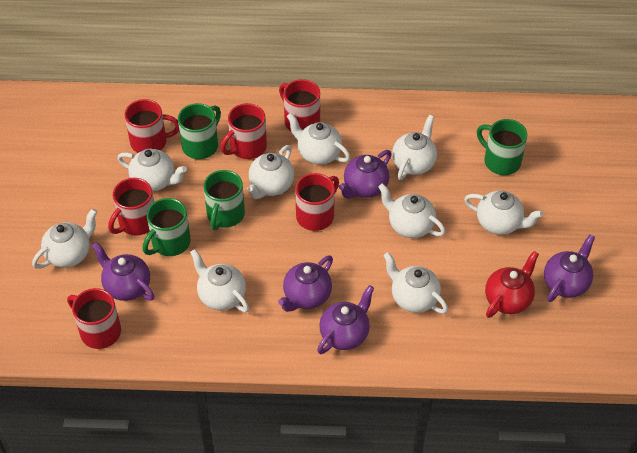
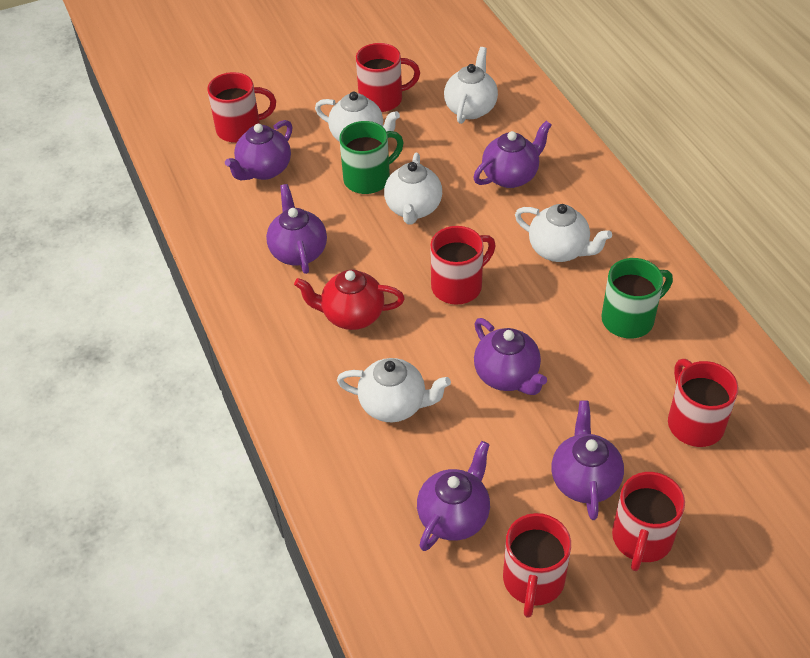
green mug: 4 -> 2
purple teapot: 5 -> 6
white teapot: 9 -> 5

